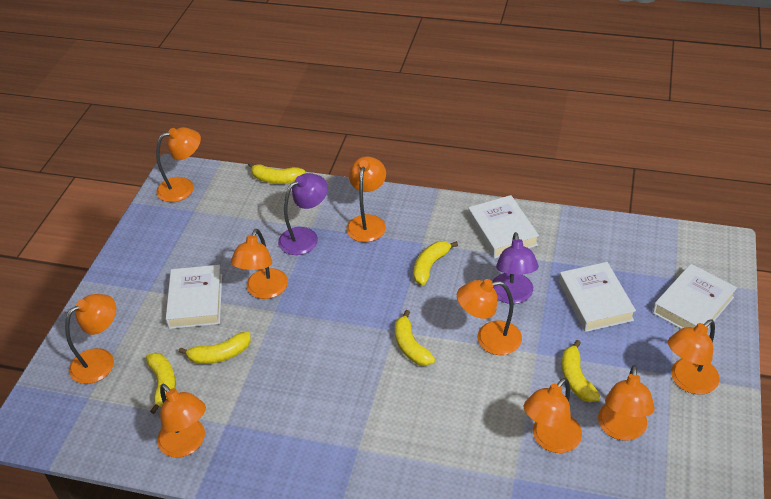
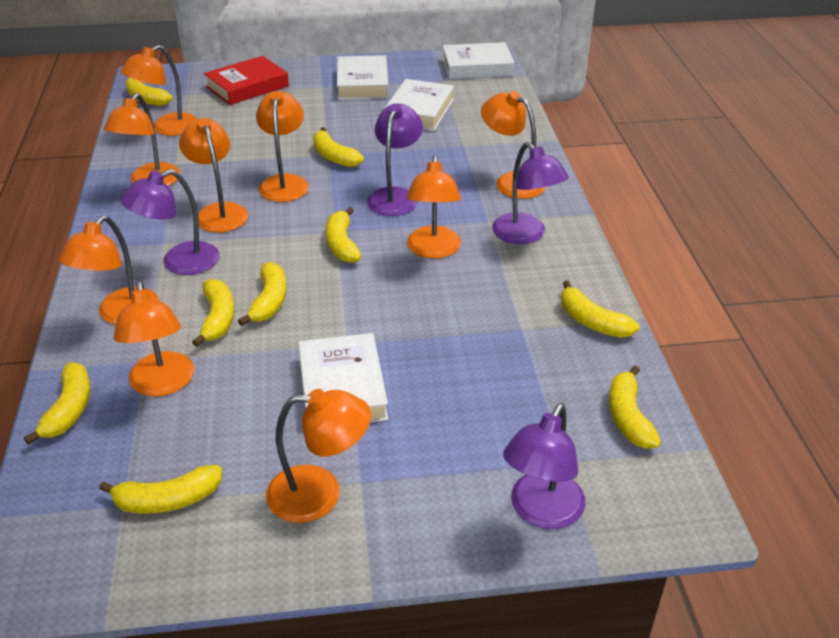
purple lamp: 2 -> 4
red book: 0 -> 1
yellow banana: 6 -> 9

